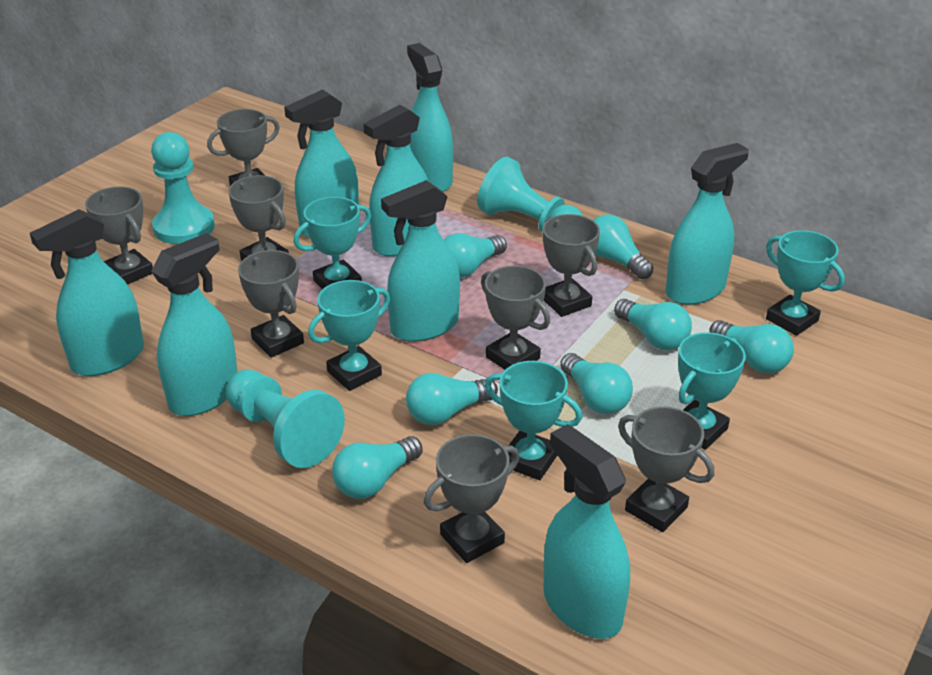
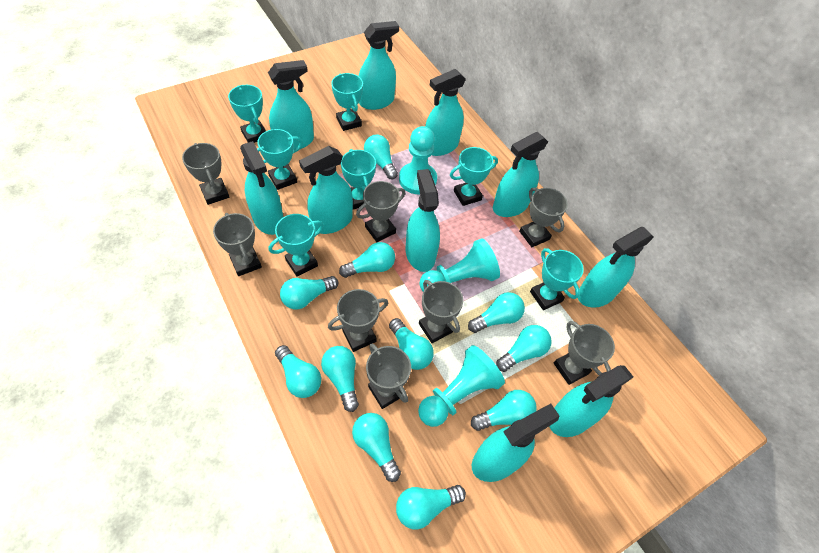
turquoise light bulb: 7 -> 11
turquoise spray bottle: 8 -> 10
turquoise trophy: 5 -> 7

